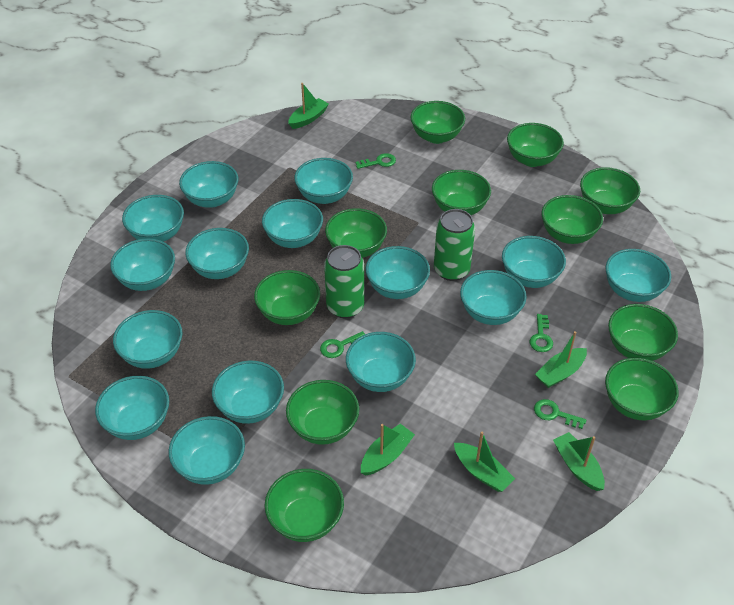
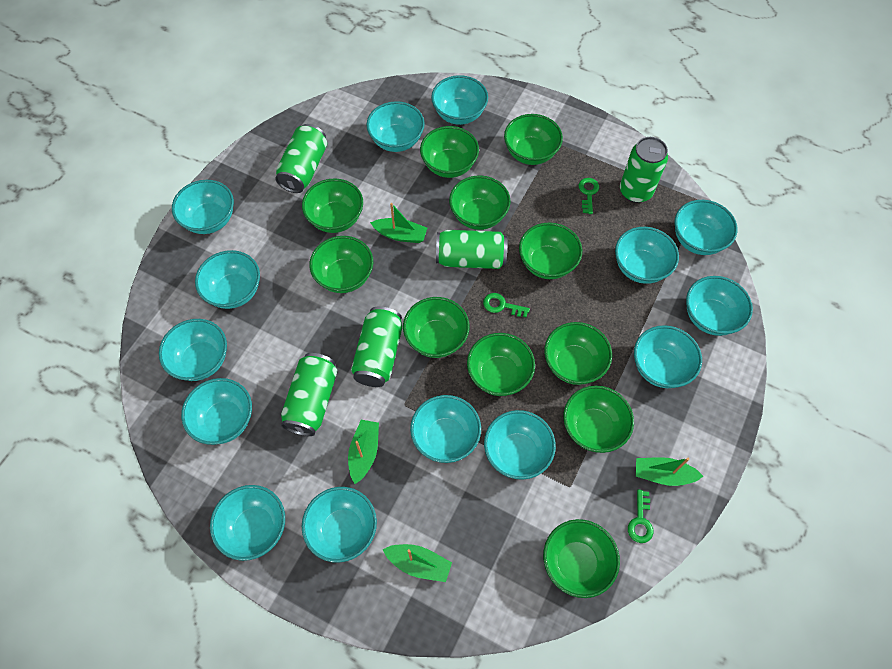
green boat: 5 -> 4
green can: 2 -> 5
green key: 4 -> 3
turquoise bowl: 15 -> 14

